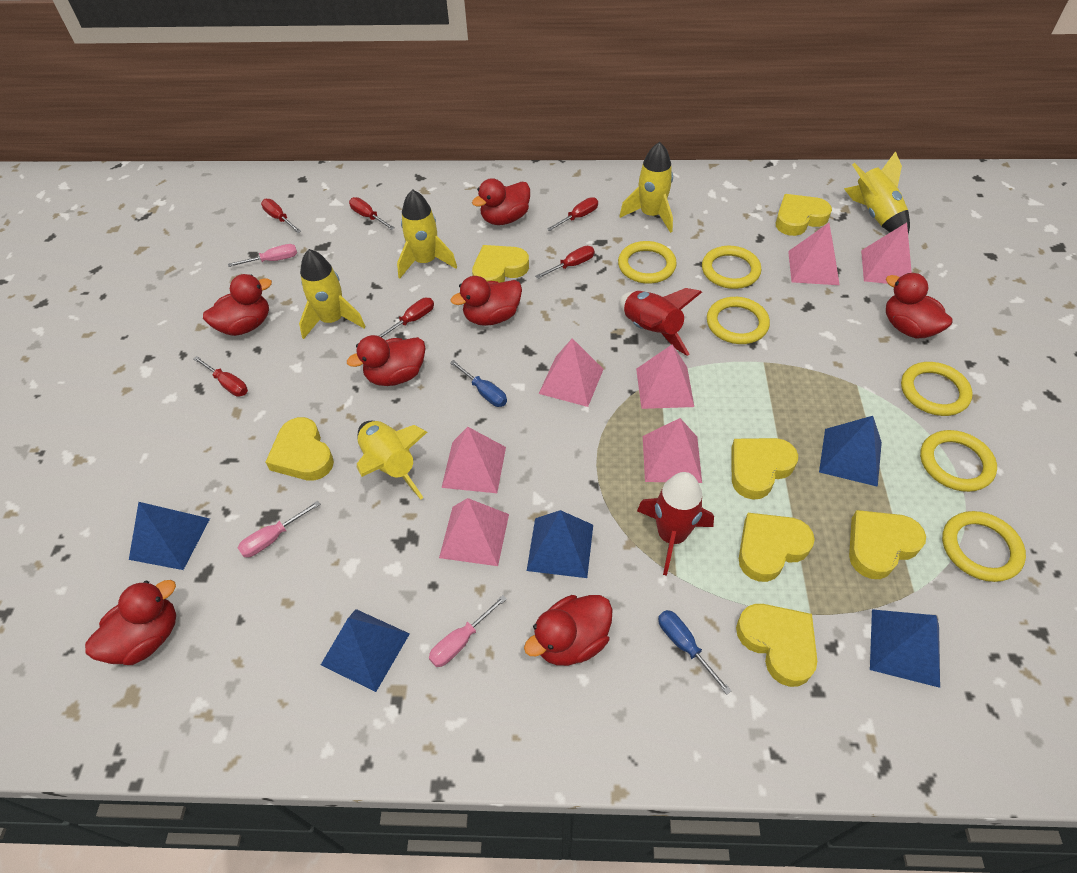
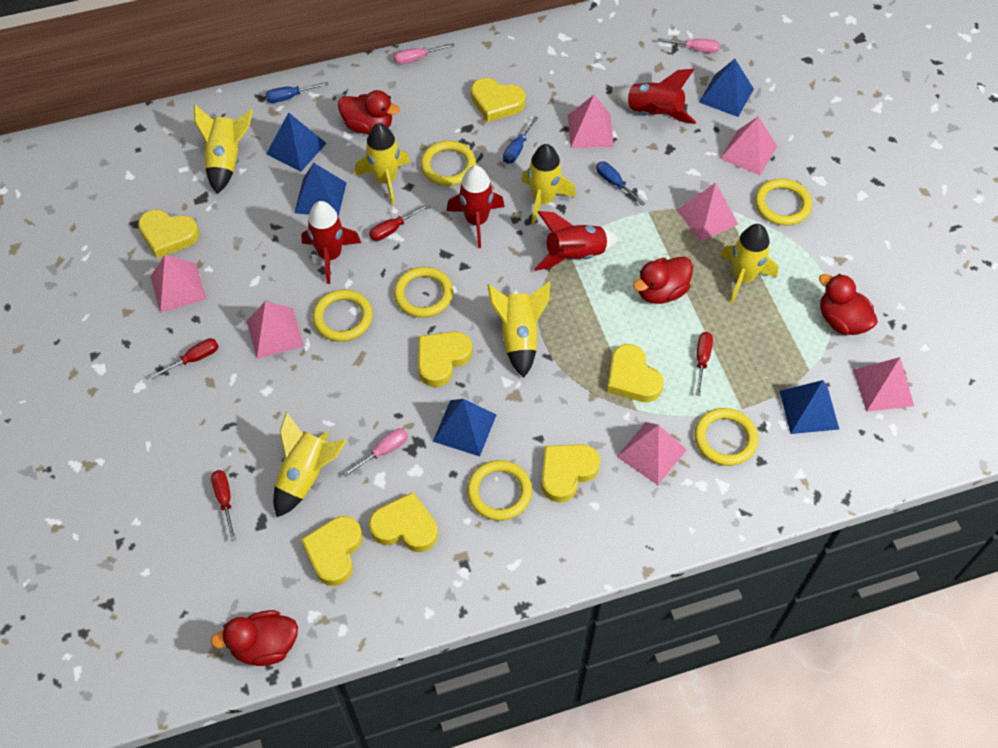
blue screwdriver: 2 -> 3
red duck: 7 -> 4
red rocket: 2 -> 4
red screwdriver: 6 -> 4
yellow rocket: 5 -> 6

